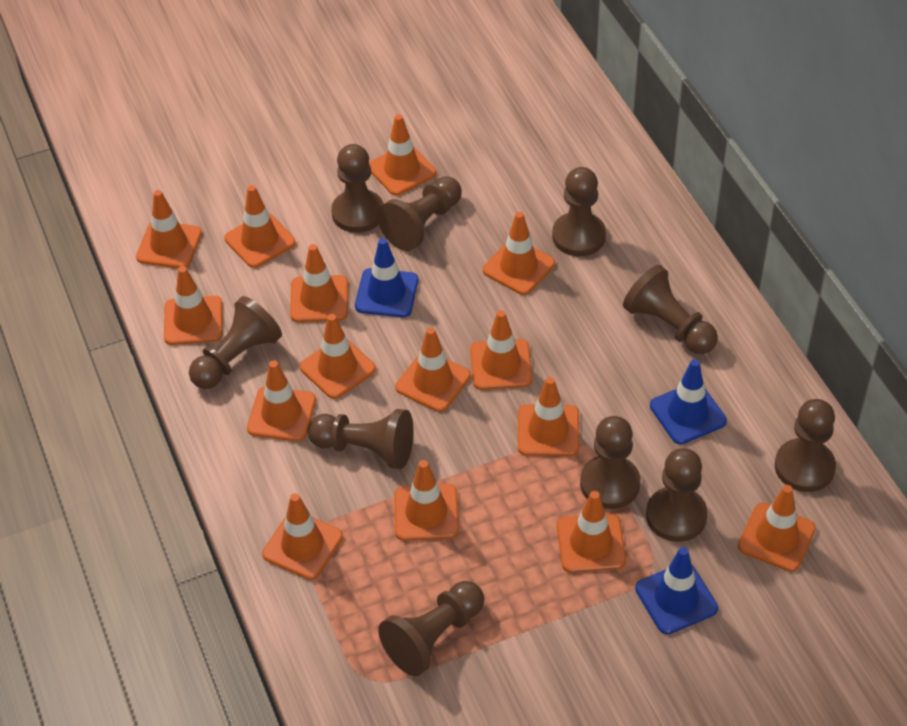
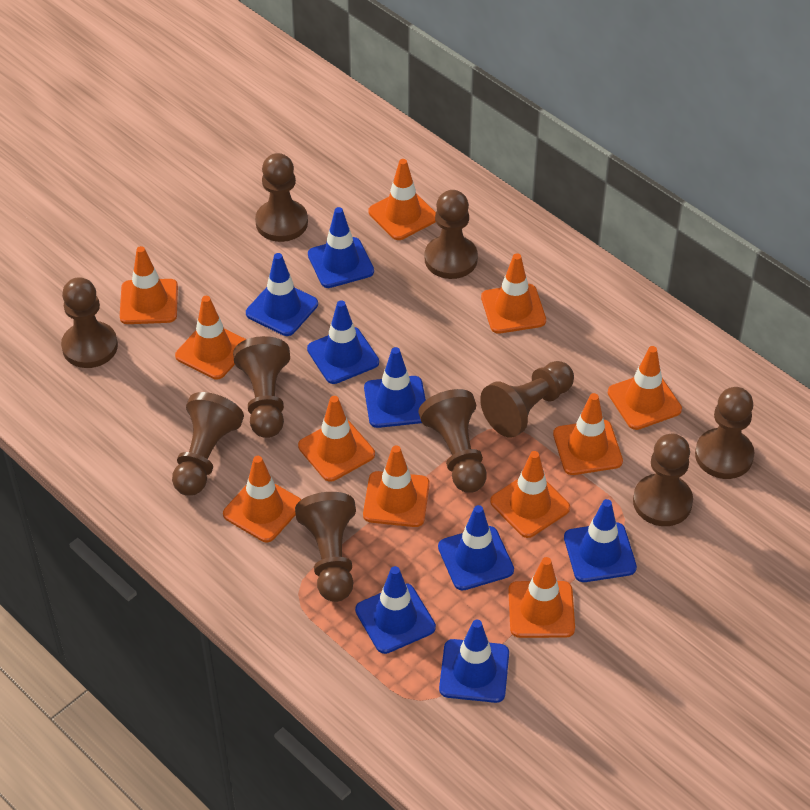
blue traffic cone: 3 -> 8
orange traffic cone: 15 -> 11

